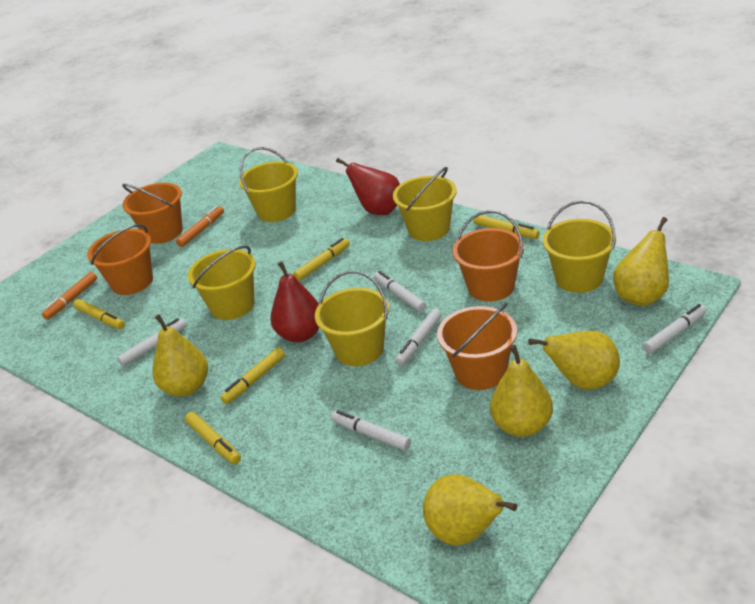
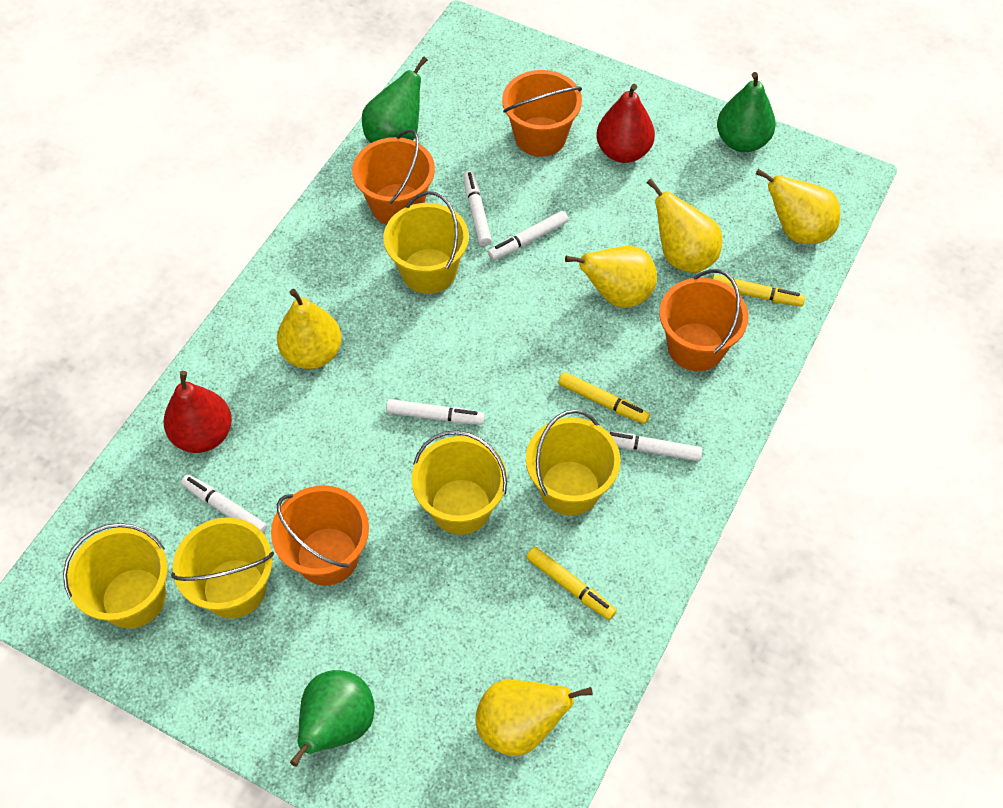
green pear: 0 -> 3
orange marker: 2 -> 0
yellow marker: 5 -> 3

